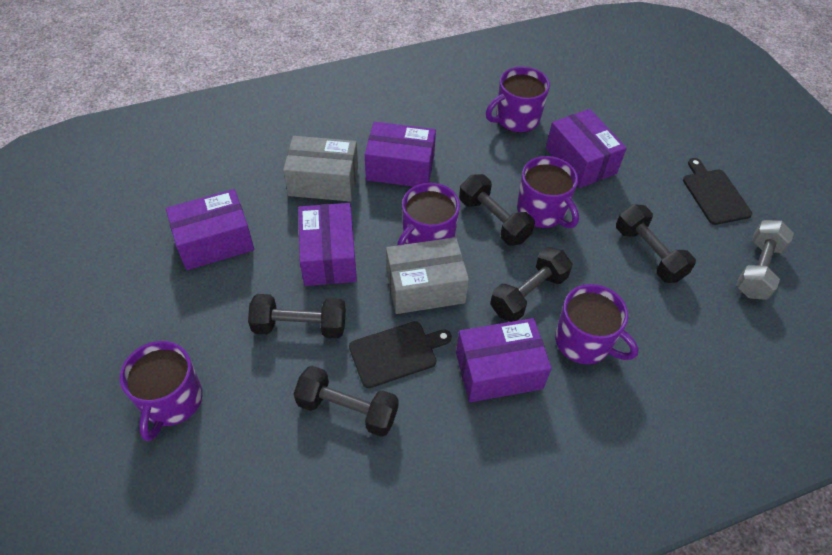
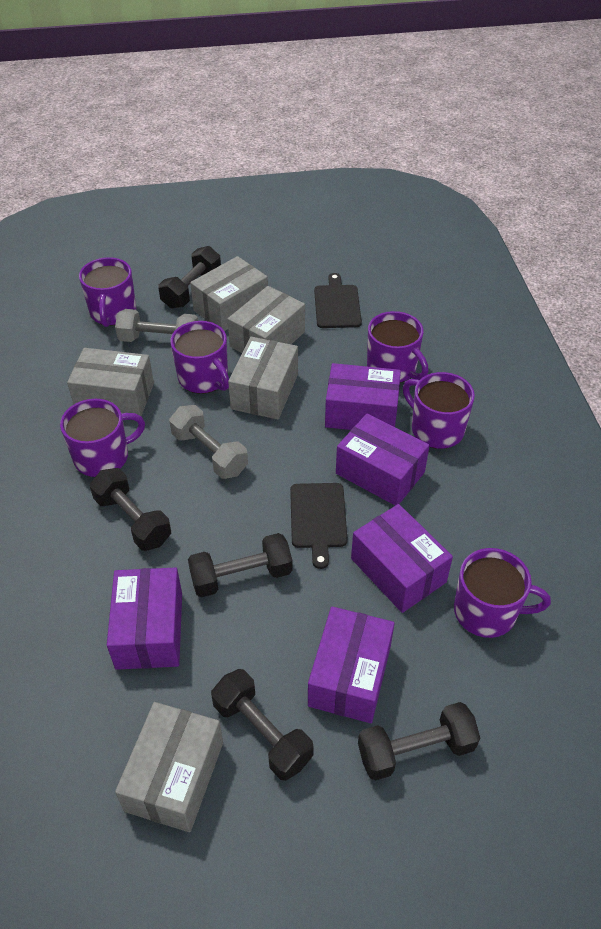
grey box: 2 -> 5
grey dumbbell: 1 -> 2
purple mug: 5 -> 6

